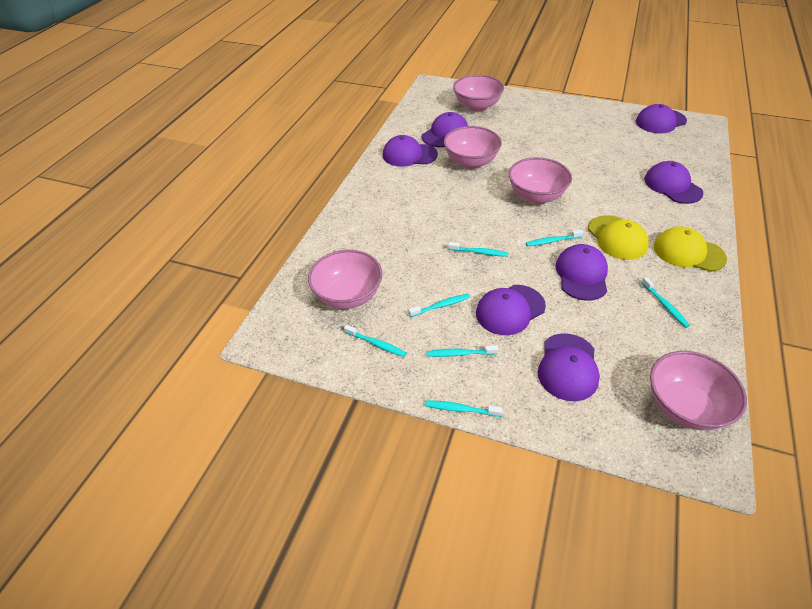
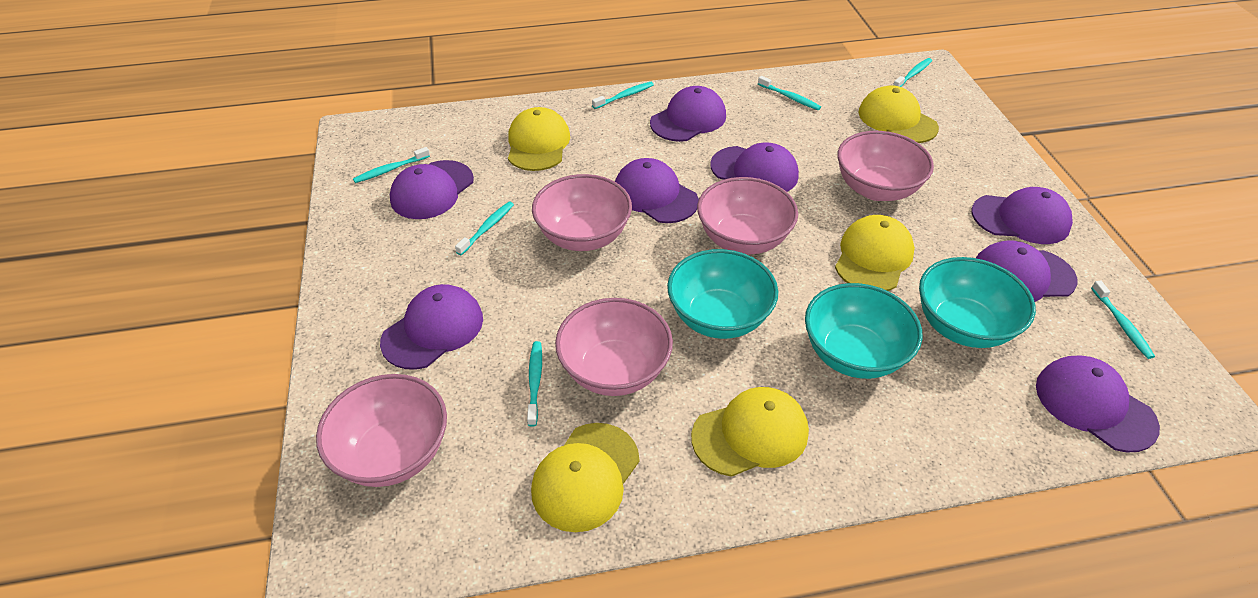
purple cap: 7 -> 8
turquoise bowl: 0 -> 3
yellow cap: 2 -> 5

